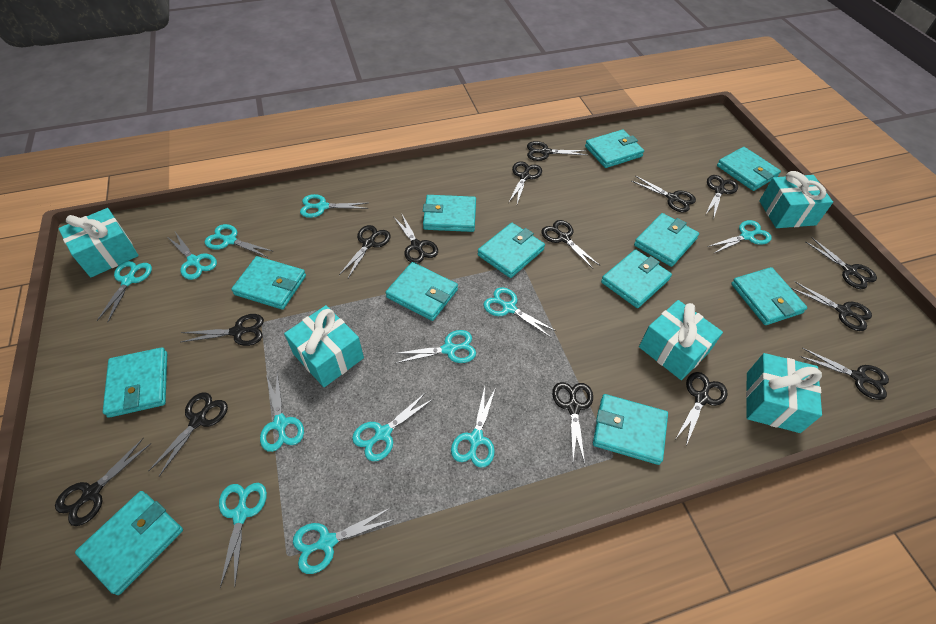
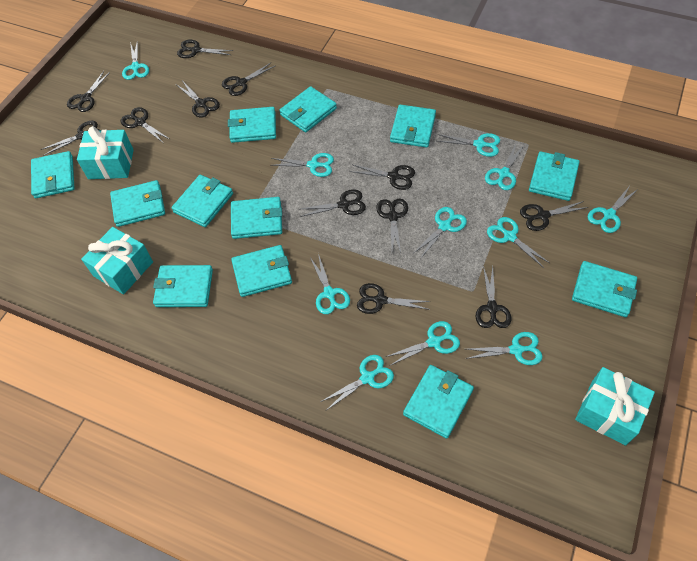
black scissors: 15 -> 12
turquoise gift: 5 -> 3
turquoise scissors: 12 -> 11

